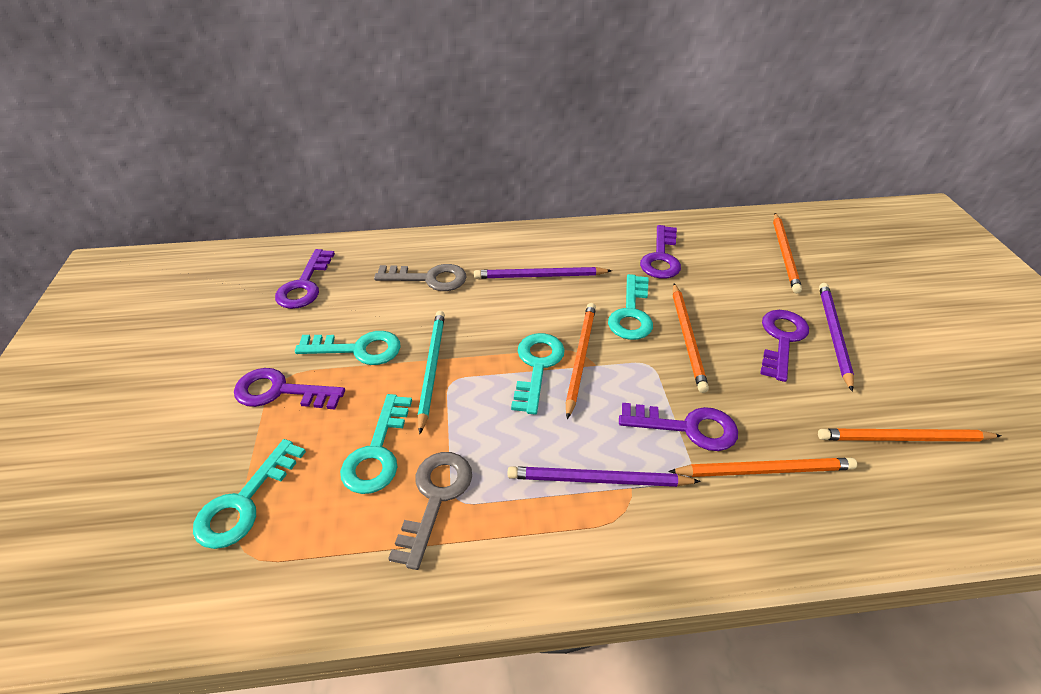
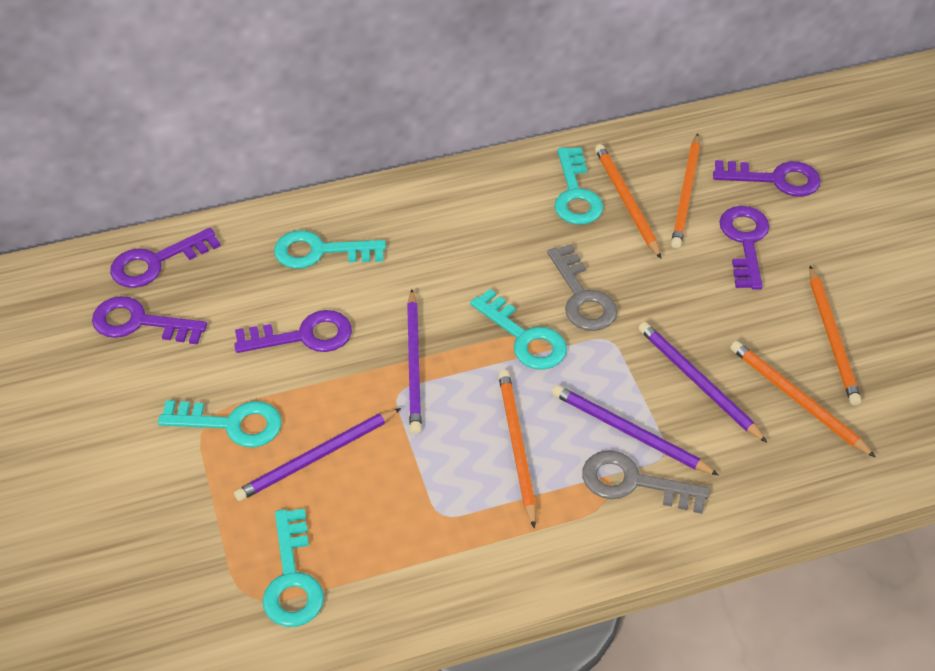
purple pencil: 3 -> 4
turquoise pencil: 1 -> 0

